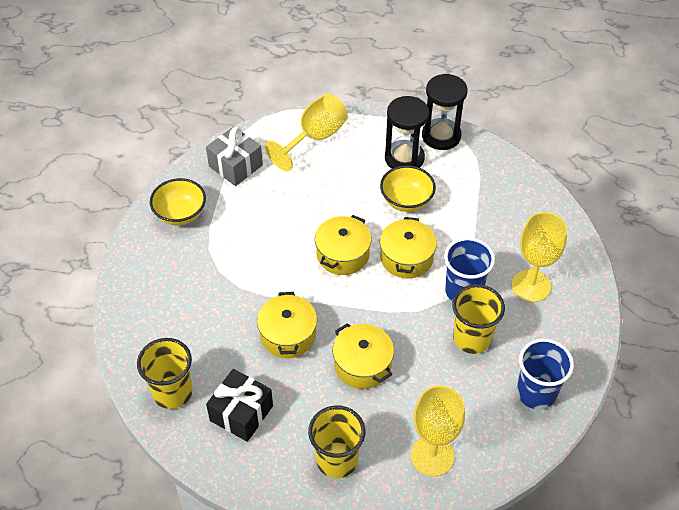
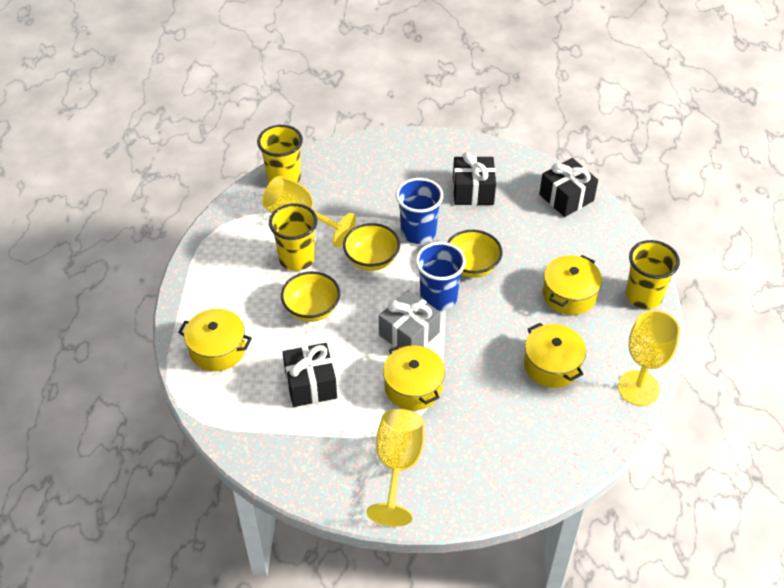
black gift: 1 -> 3
black hourglass: 2 -> 0
yellow bowl: 2 -> 3

